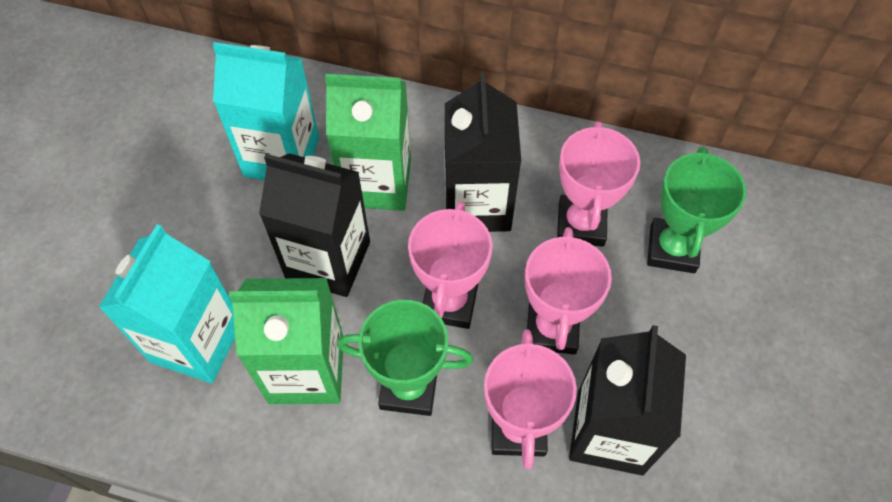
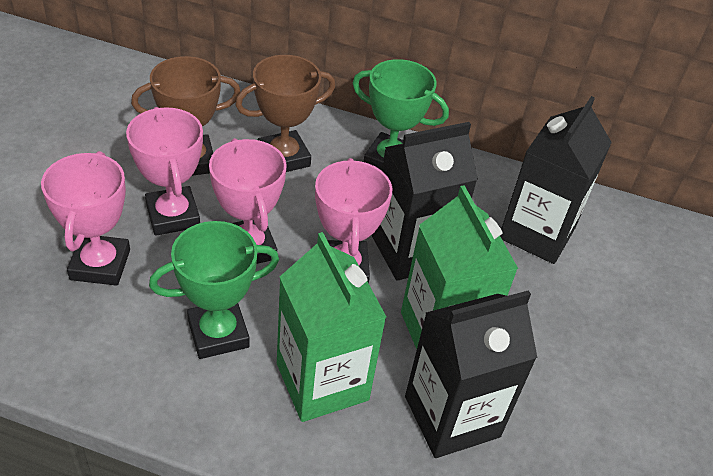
brown trophy: 0 -> 2
turquoise carton: 2 -> 0

